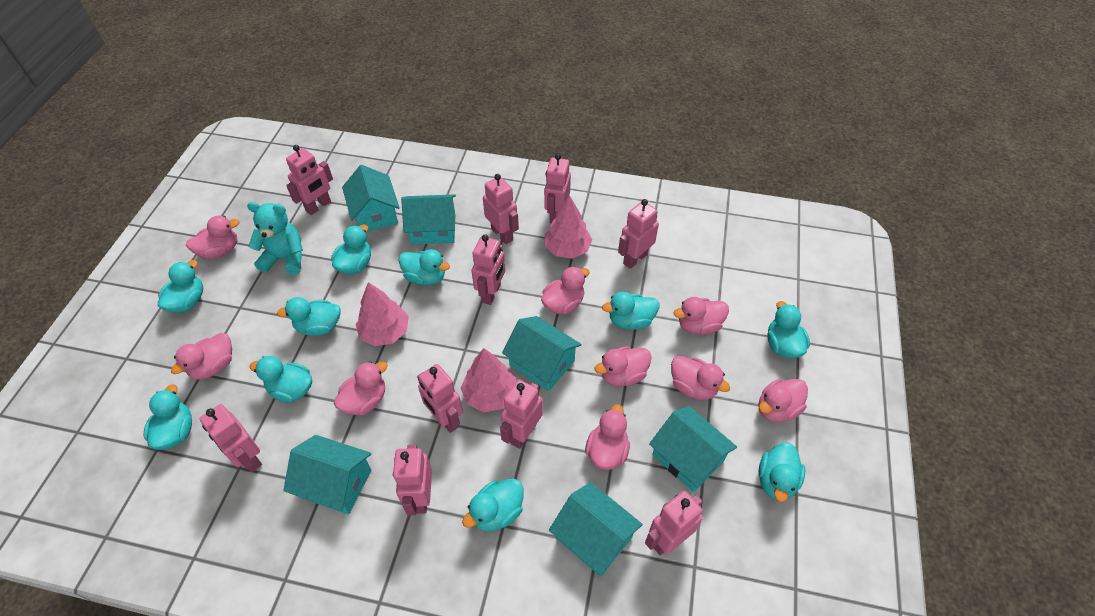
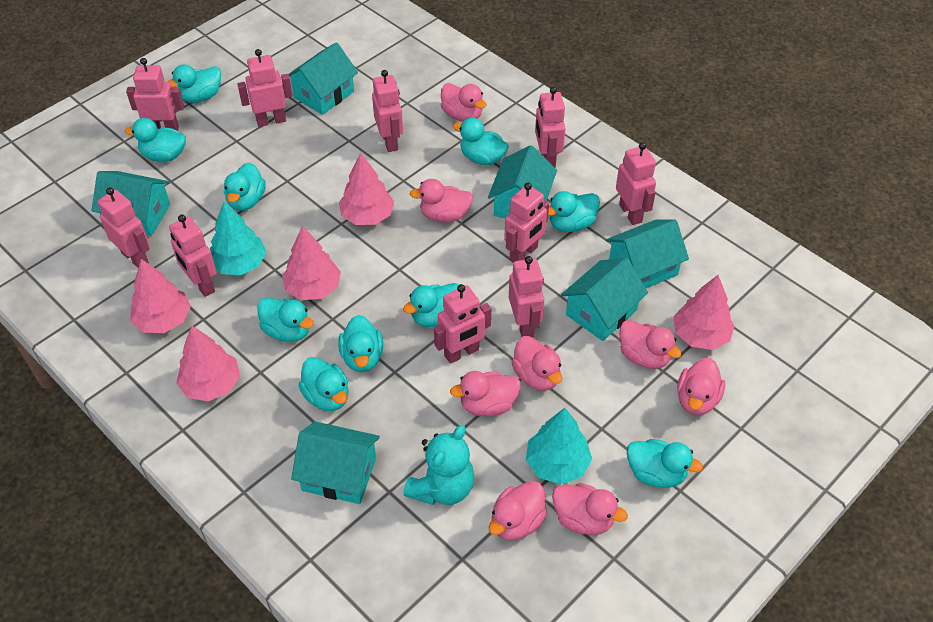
pink duck: 9 -> 8
pink tree: 3 -> 5
turquoise tree: 0 -> 2

